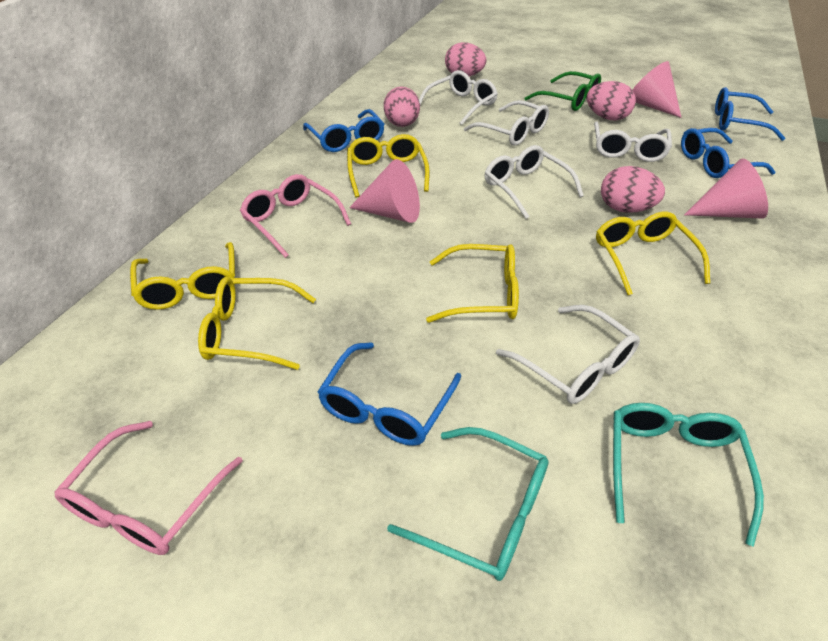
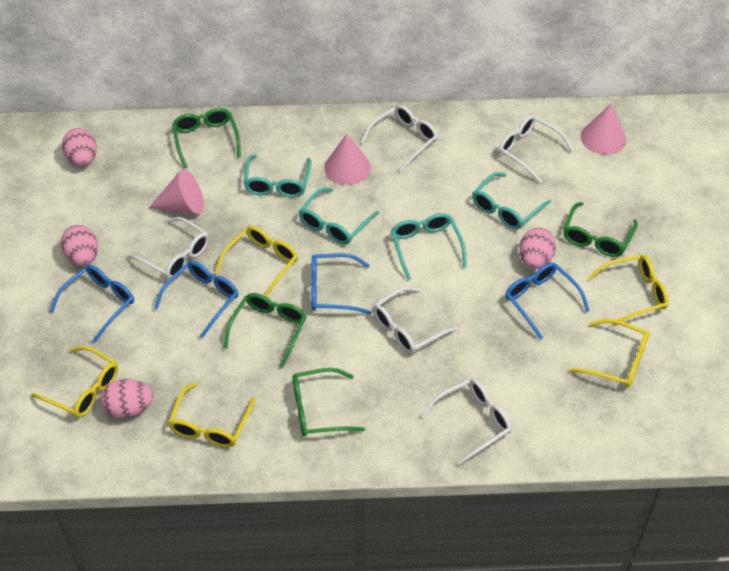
green glasses: 1 -> 4
pink glasses: 2 -> 0
turquoise glasses: 2 -> 4

